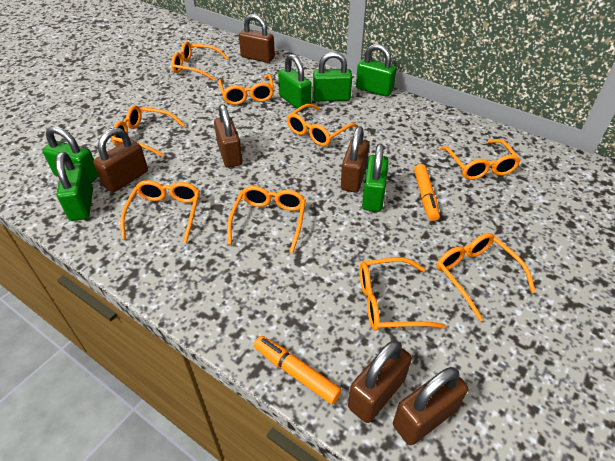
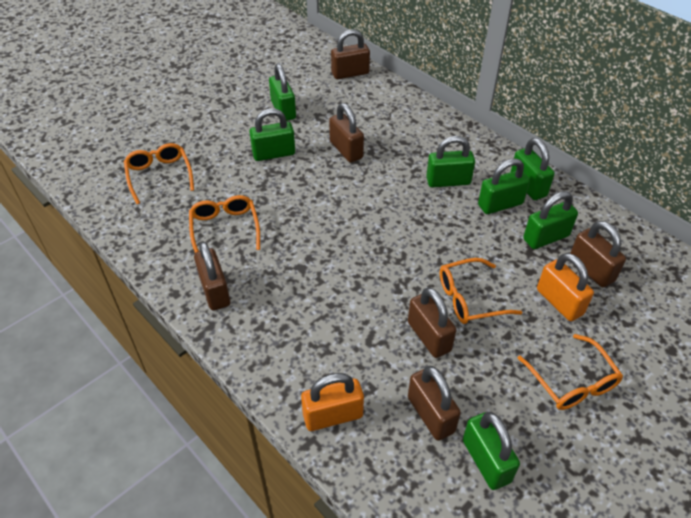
green padlock: 6 -> 7
orange glasses: 9 -> 4
orange marker: 2 -> 0
orange padlock: 0 -> 2

